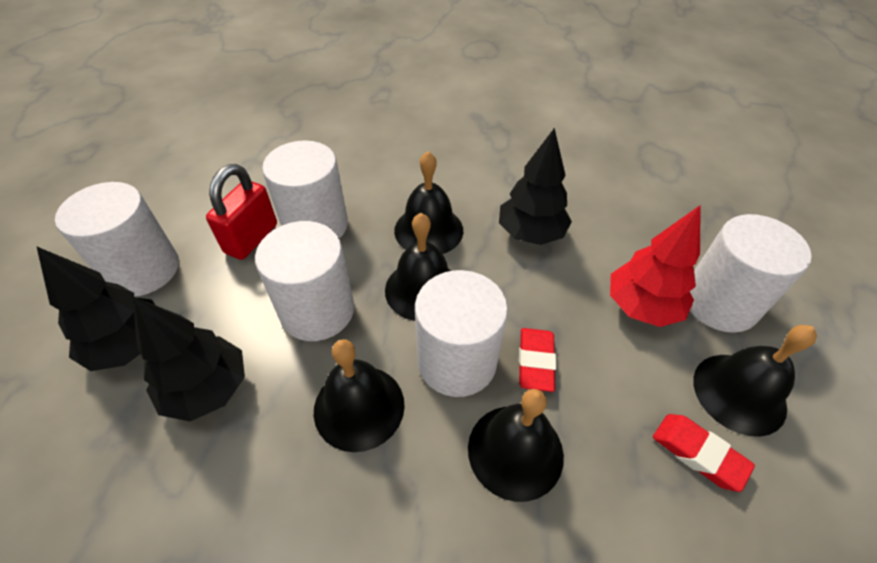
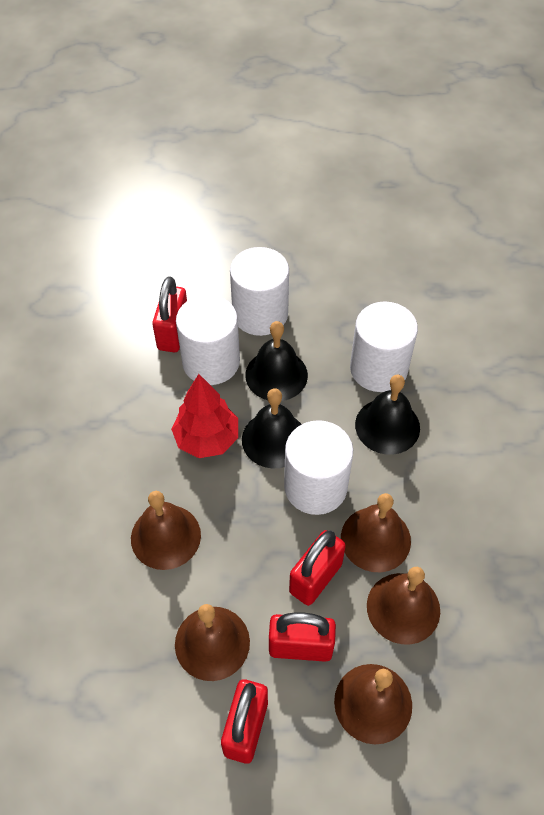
black bell: 5 -> 3
black tree: 3 -> 0
brown bell: 0 -> 5
red eraser: 2 -> 0
red padlock: 1 -> 4
white cylinder: 5 -> 4

